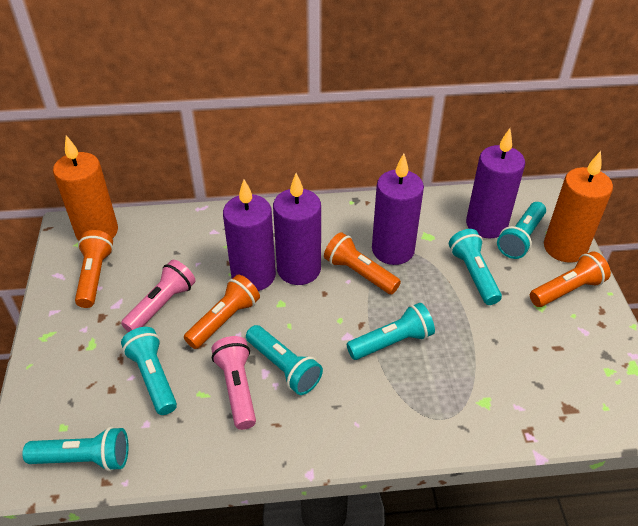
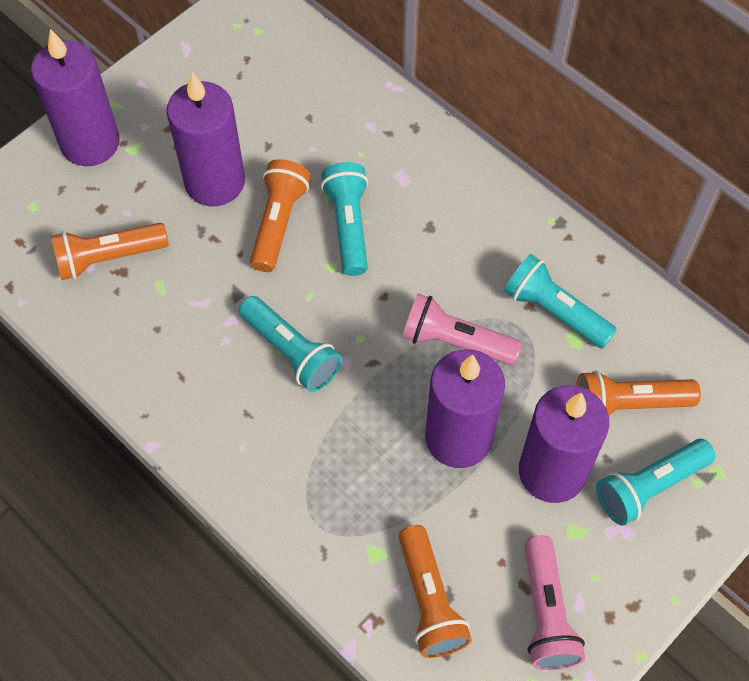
orange candle: 2 -> 0
turquoise flashlight: 6 -> 4

